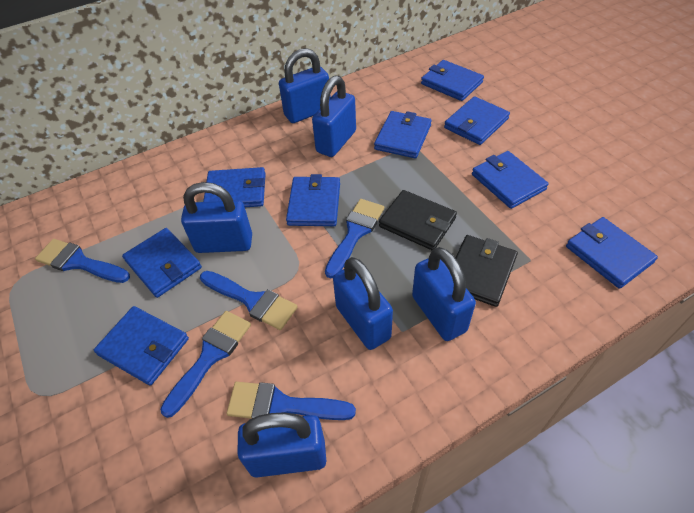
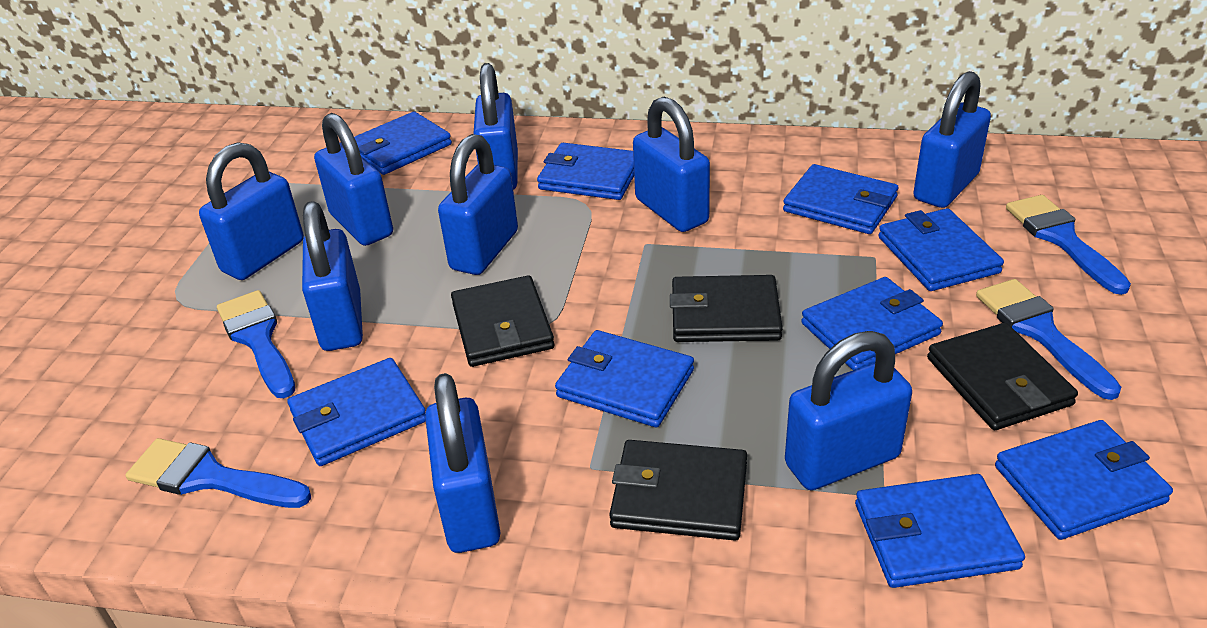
black wallet: 2 -> 4
blue brush: 5 -> 4
blue padlock: 6 -> 9

